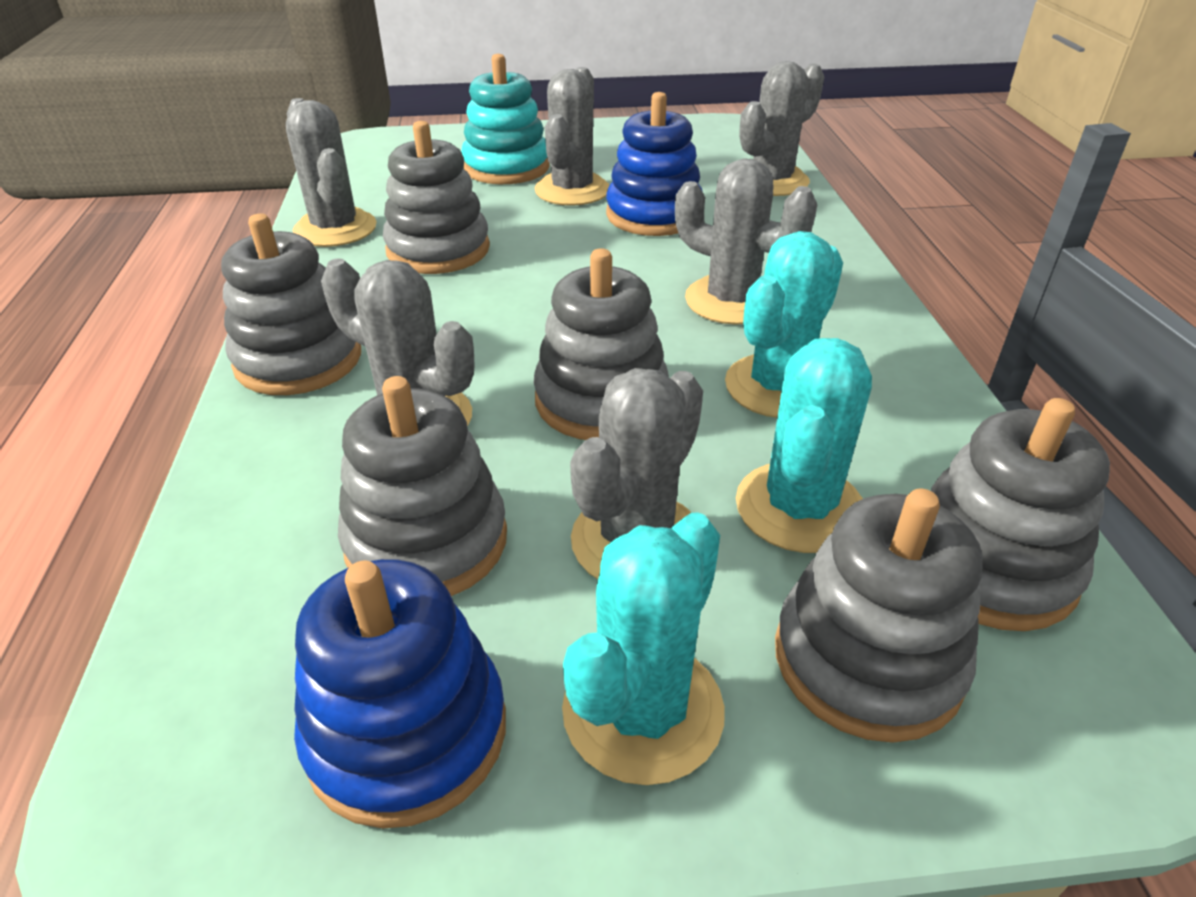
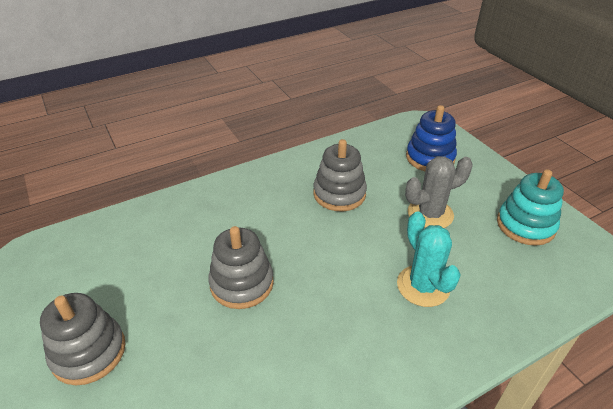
blue stacking toy: 2 -> 1
grey cactus: 6 -> 1
grey stacking toy: 6 -> 3
turquoise cactus: 3 -> 1

